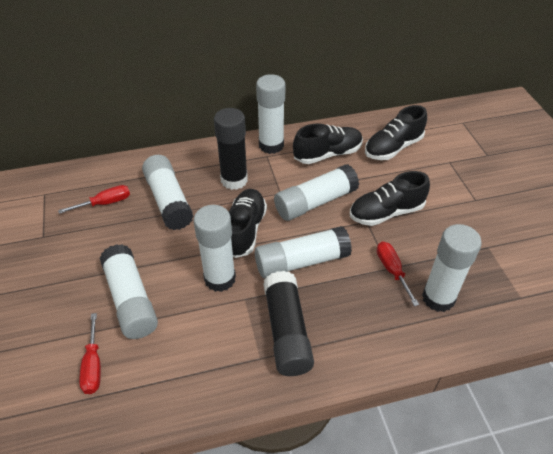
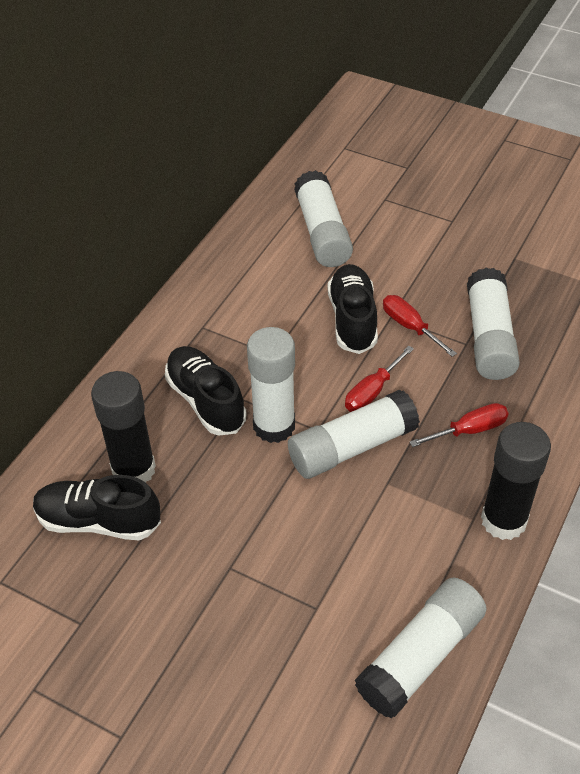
black shoe: 4 -> 3
white glue stick: 7 -> 5

